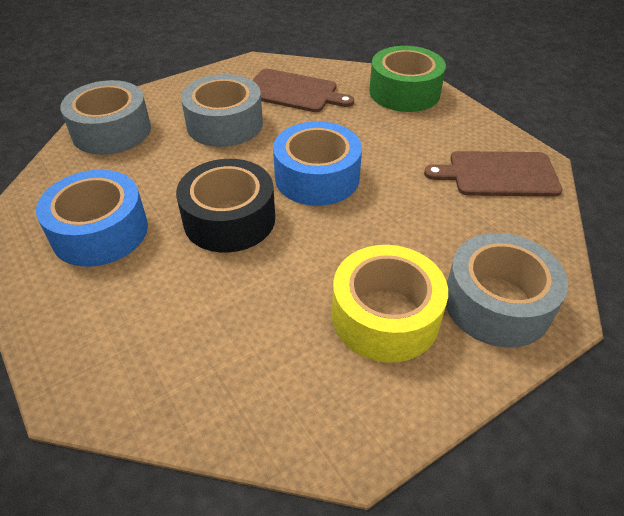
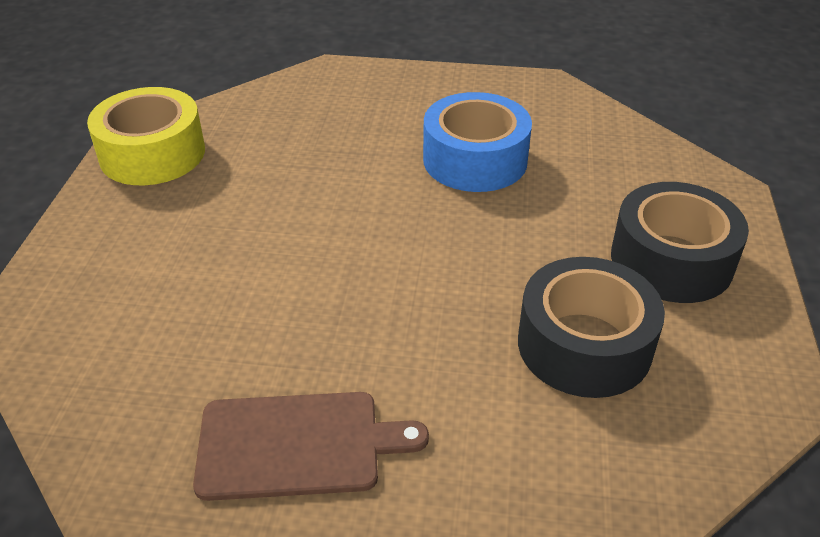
black tape: 1 -> 2
blue tape: 2 -> 1
brown cutting board: 2 -> 1
green tape: 1 -> 0
grey tape: 3 -> 0

